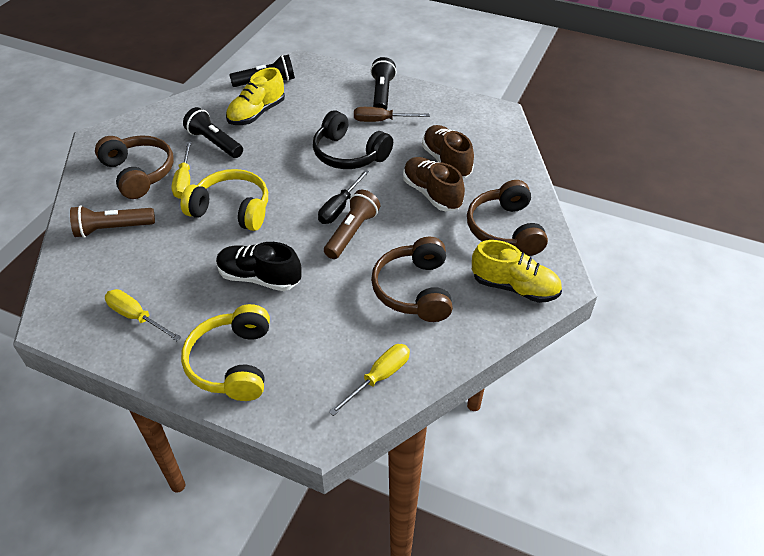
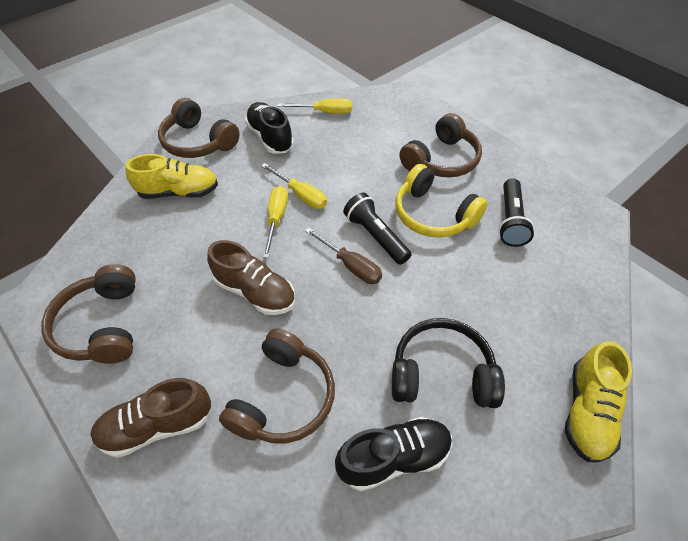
black flashlight: 3 -> 2
black screwdriver: 1 -> 0
black shoe: 1 -> 2
brown flashlight: 2 -> 0
brown headphones: 3 -> 4
yellow headphones: 2 -> 1

